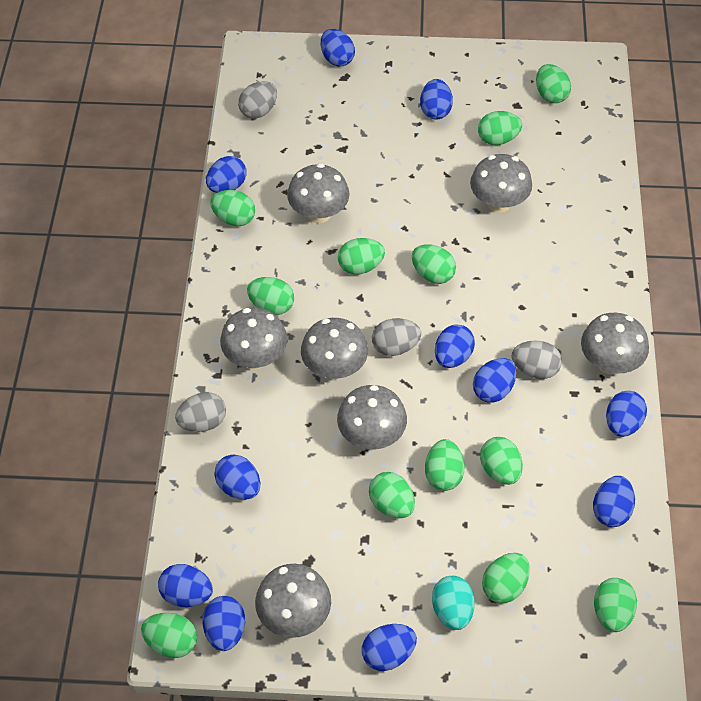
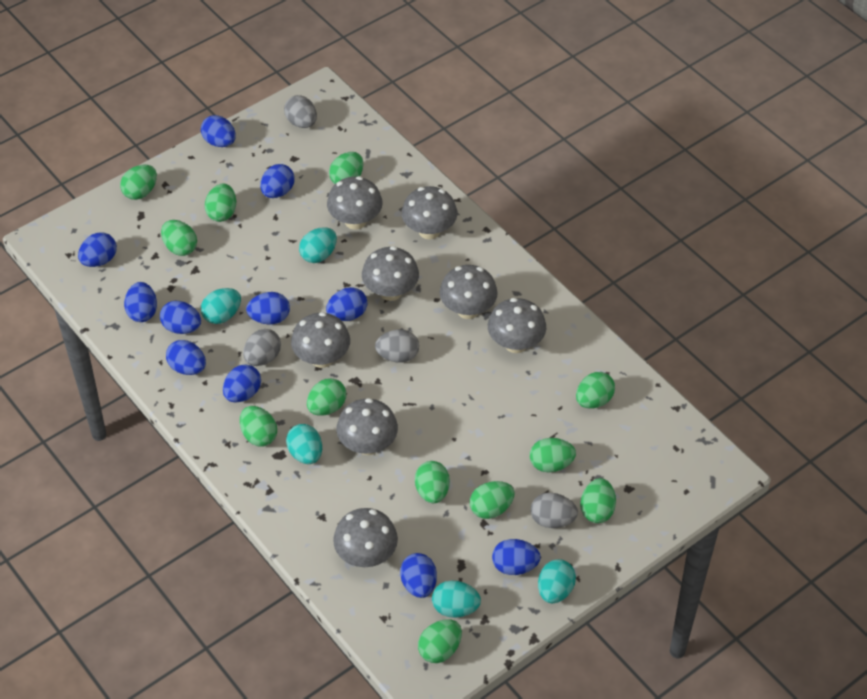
grey mushroom: 7 -> 8
turquoise egg: 1 -> 5

